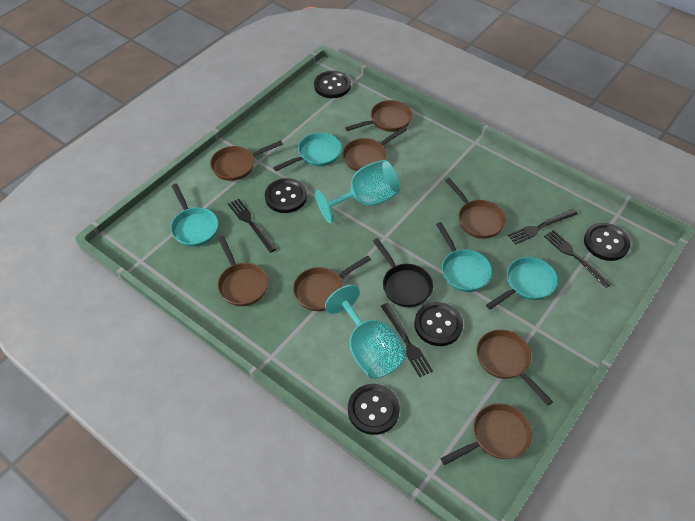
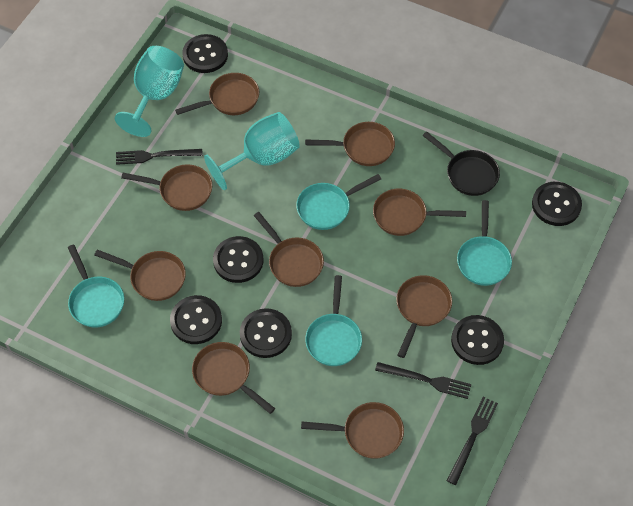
black button: 5 -> 6
black fork: 4 -> 3
brown pan: 8 -> 9

